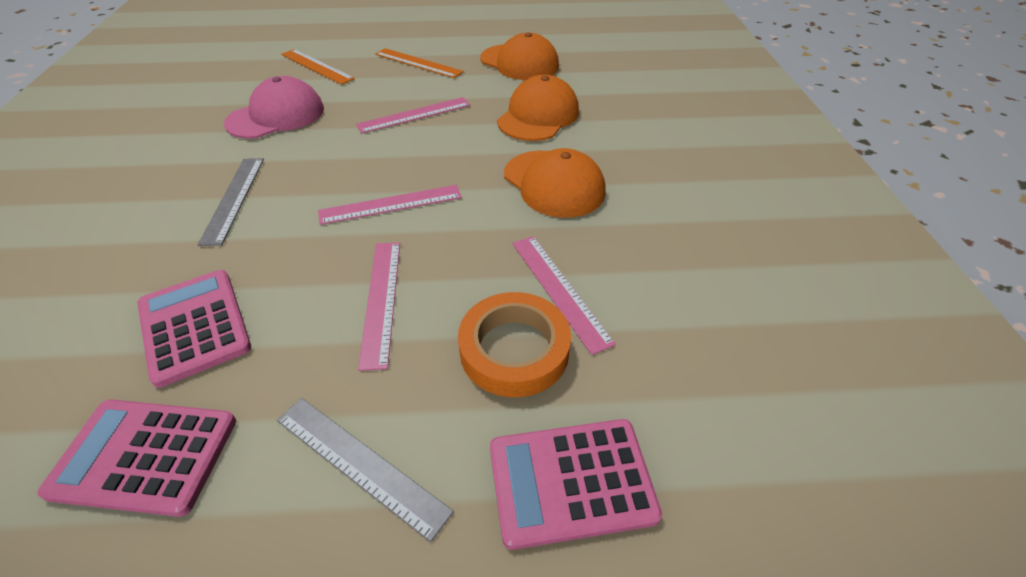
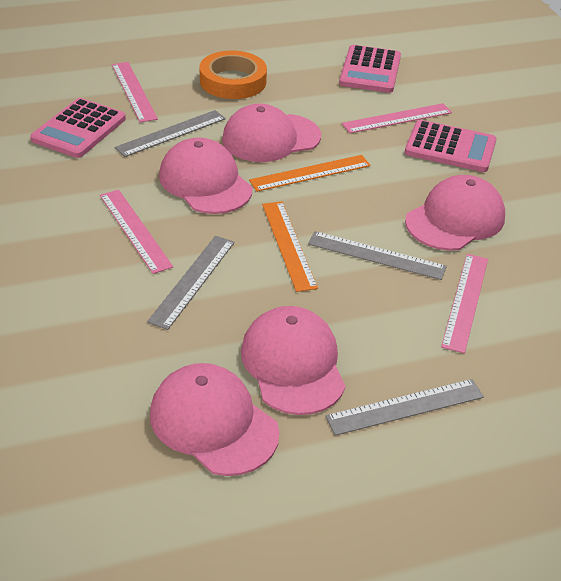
grey ruler: 2 -> 4
orange cap: 3 -> 0
pink cap: 1 -> 5

